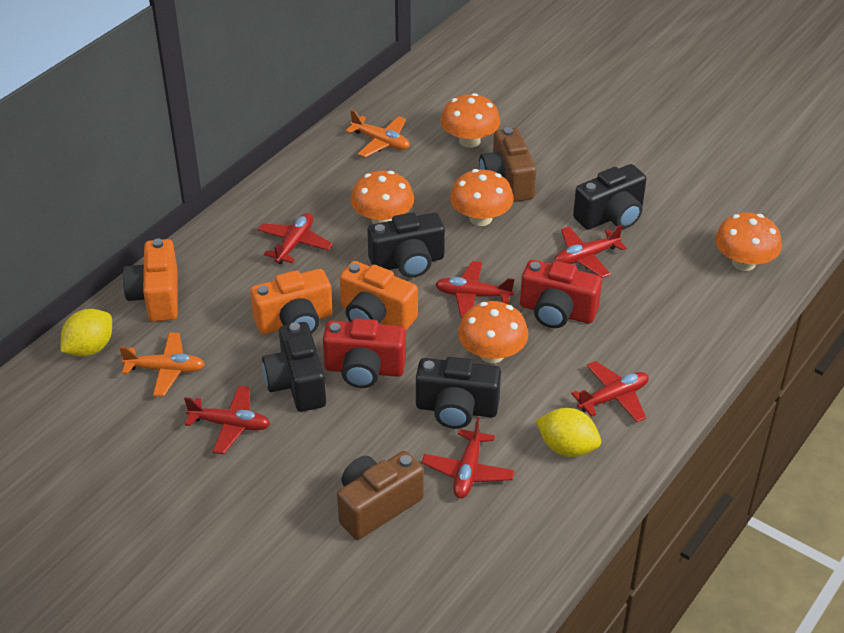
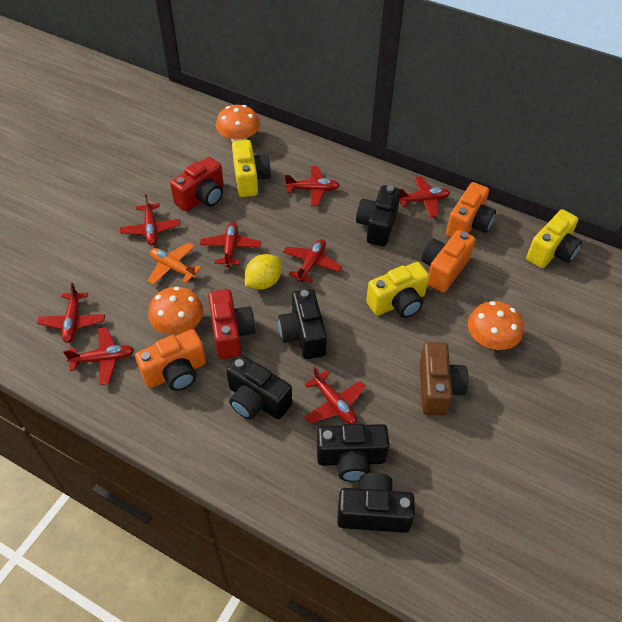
black camera: 4 -> 5
brown camera: 2 -> 1
orange mushroom: 5 -> 3
orange plane: 2 -> 1
red plane: 6 -> 8
yellow camera: 0 -> 3
yellow lemon: 2 -> 1

